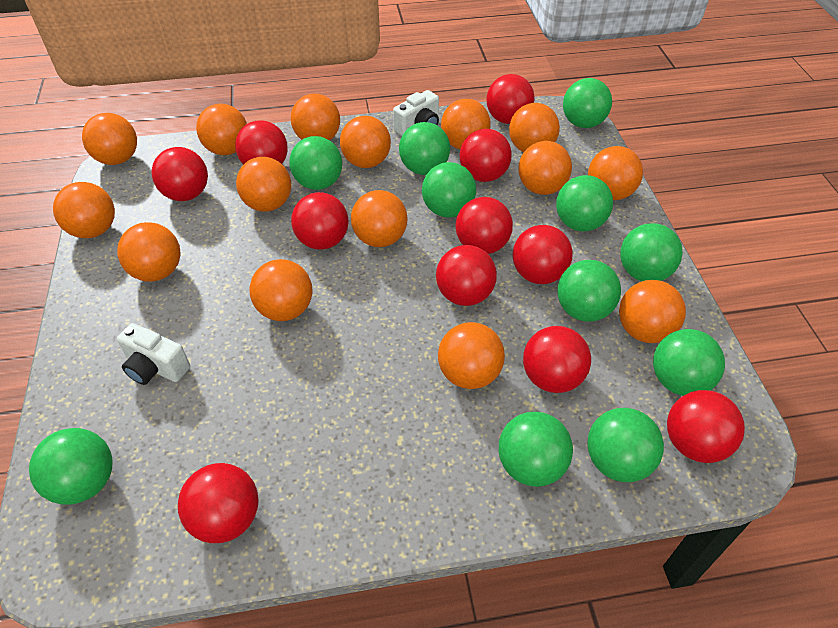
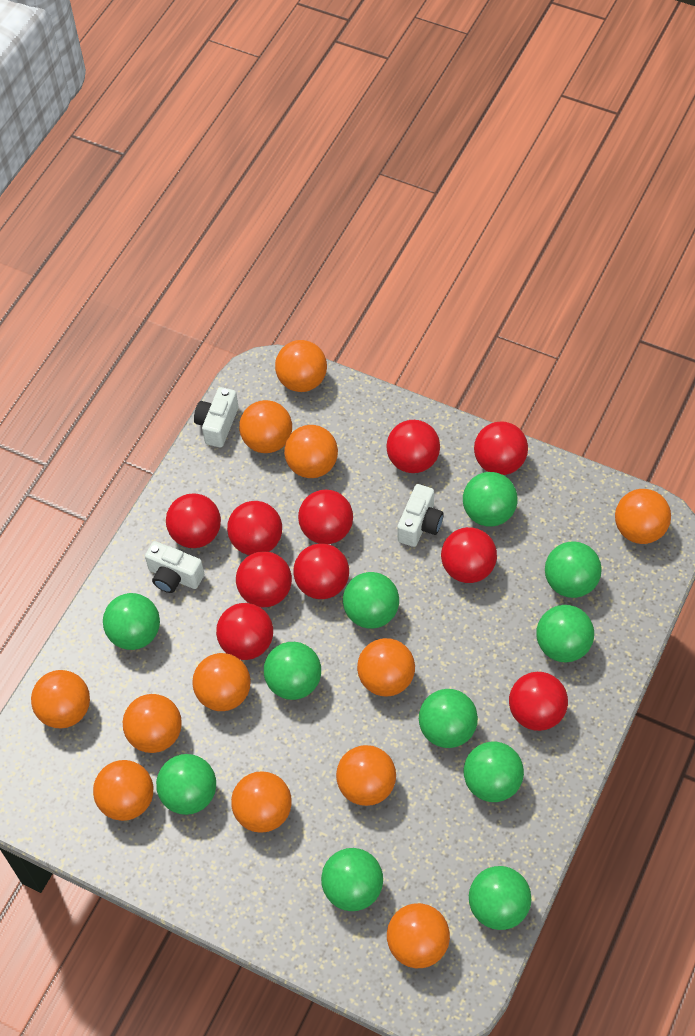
orange ball: 15 -> 12
red ball: 11 -> 10
white camera: 2 -> 3

